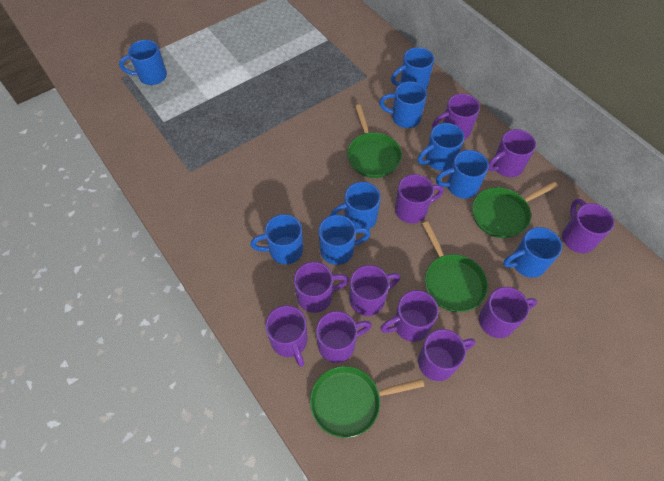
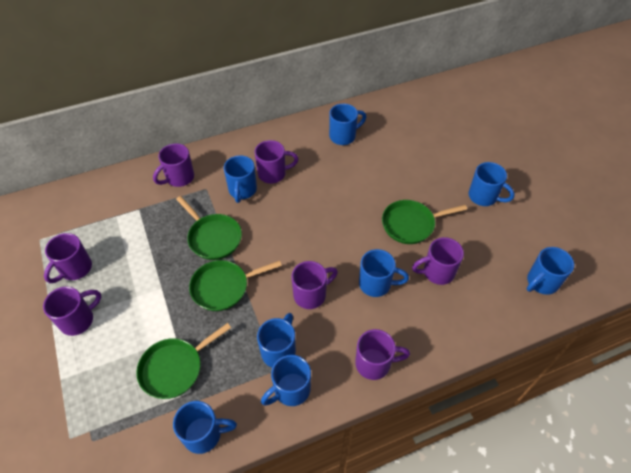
blue mug: 9 -> 8
purple mug: 11 -> 7

